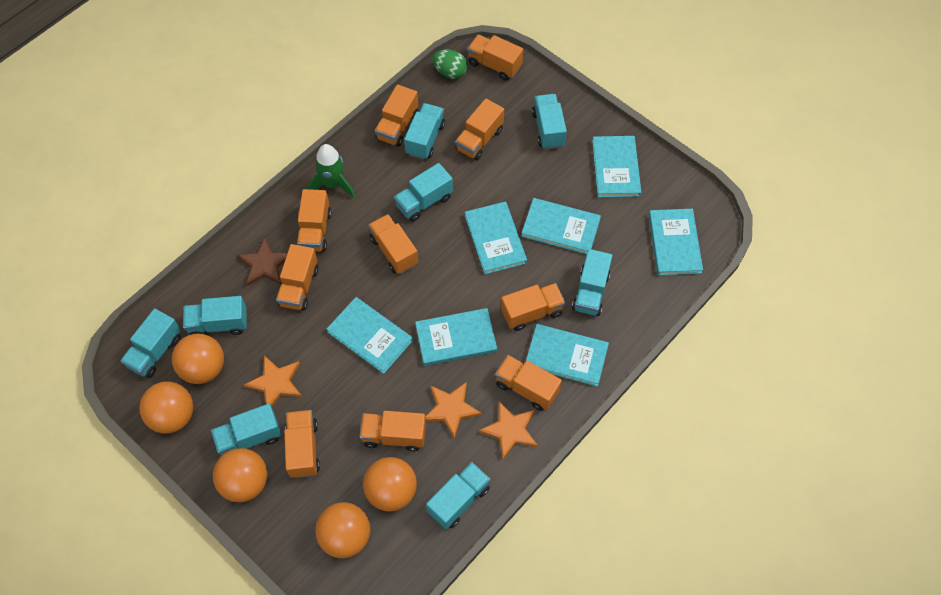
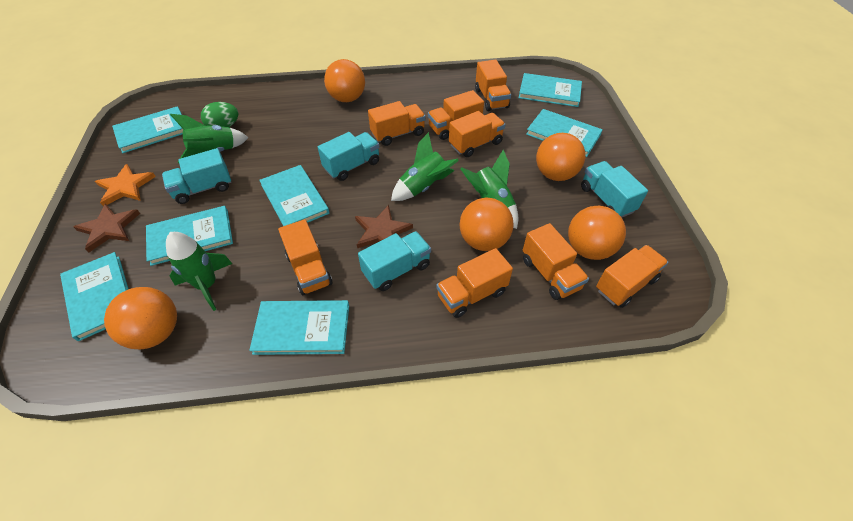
brown star: 1 -> 2
green rocket: 1 -> 4
orange star: 3 -> 1
orange truck: 10 -> 8
turquoise truck: 8 -> 4

